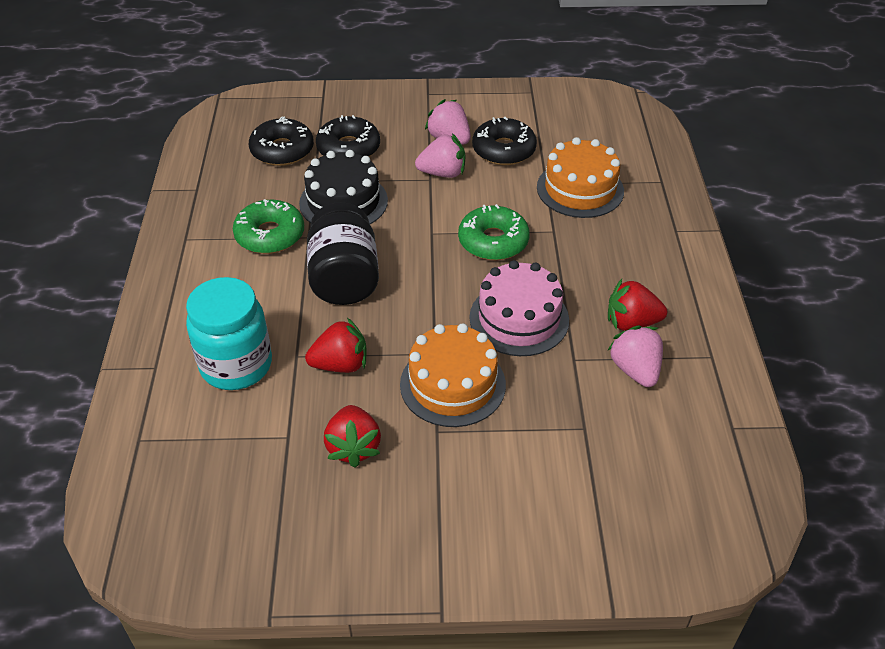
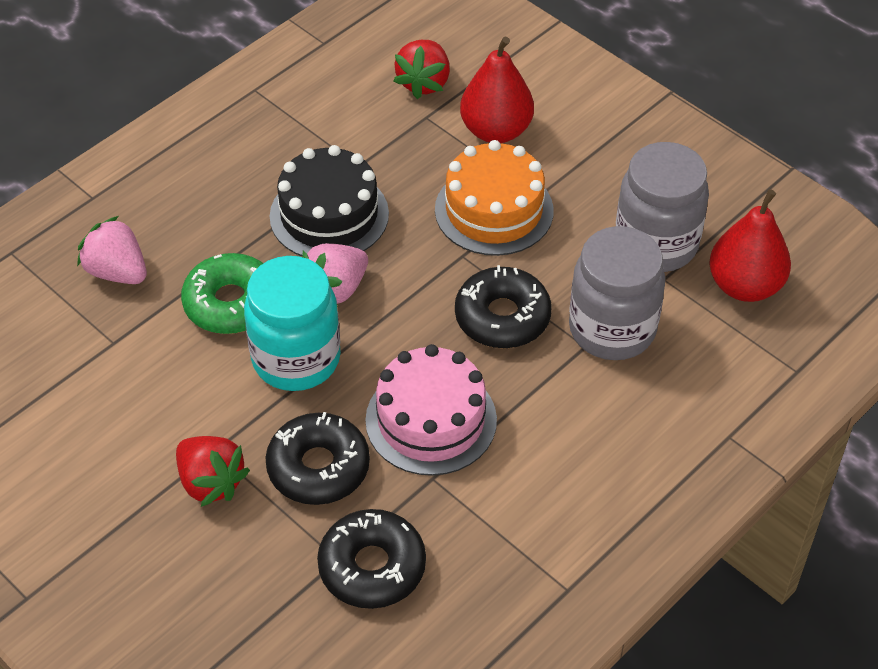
black jar: 1 -> 0
green donut: 2 -> 1
grey jar: 0 -> 2
orange cake: 2 -> 1
pink strawberry: 3 -> 2
red pear: 0 -> 2
red strawberry: 3 -> 2

